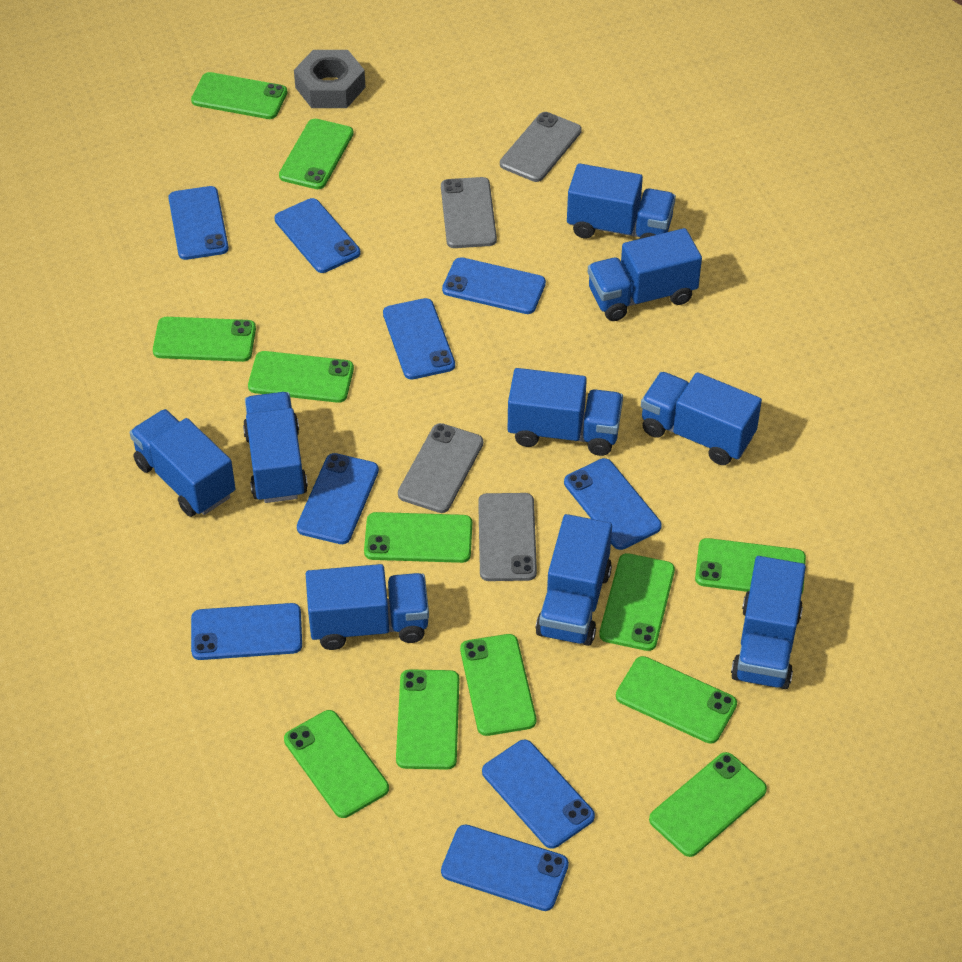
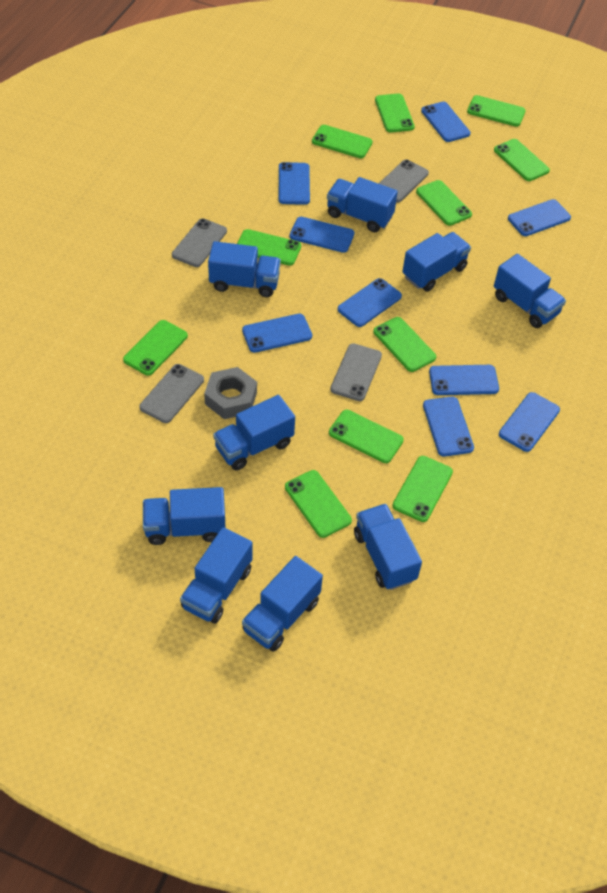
green phone: 12 -> 11

